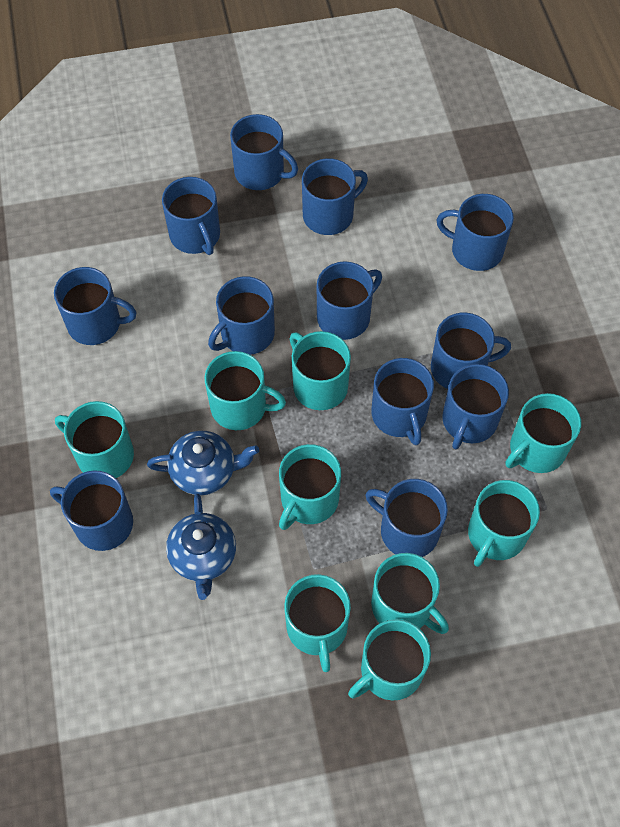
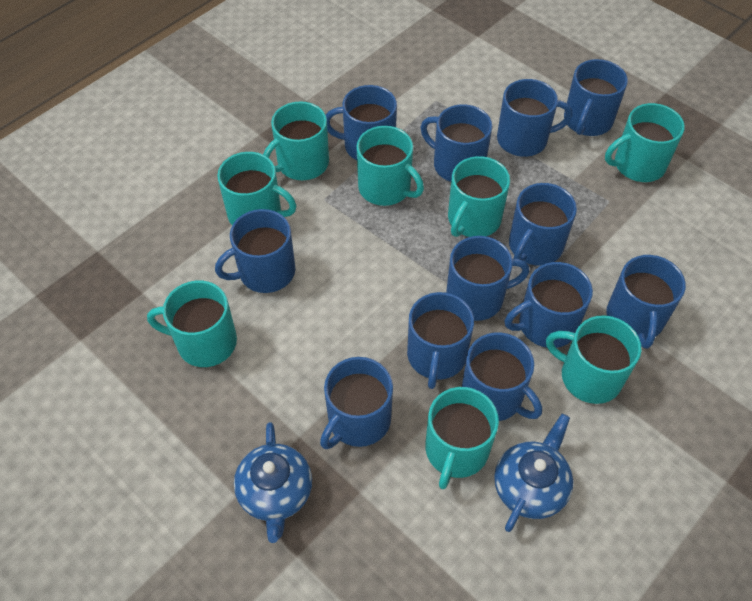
turquoise mug: 9 -> 8

